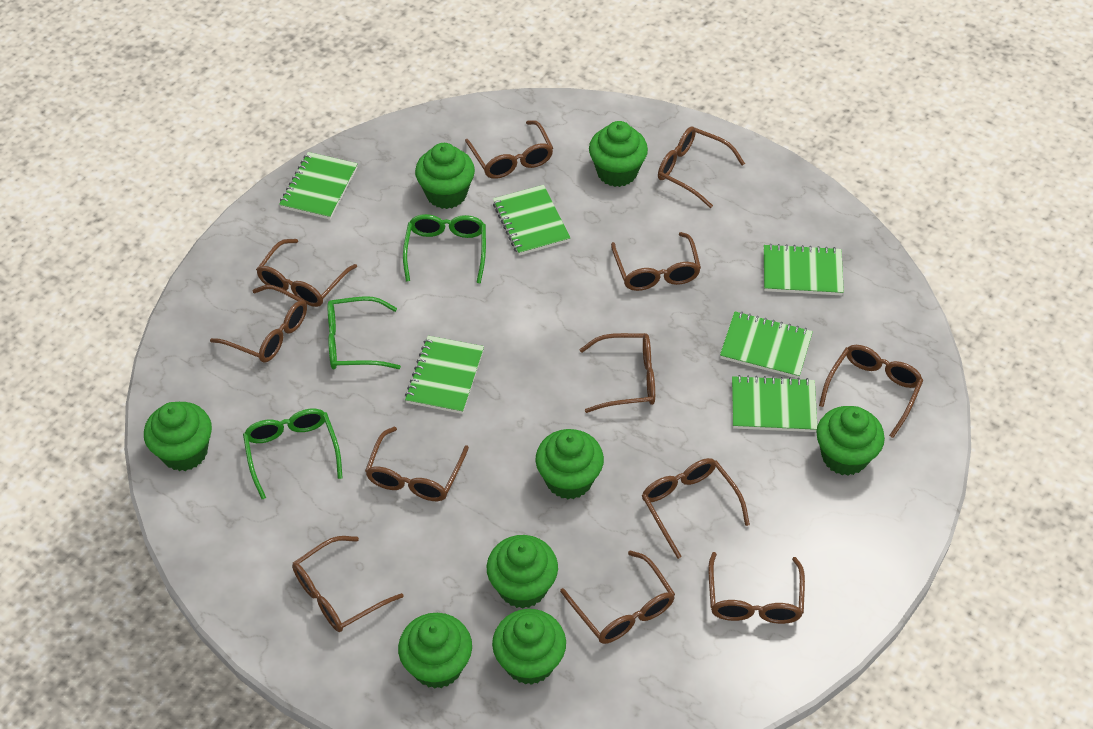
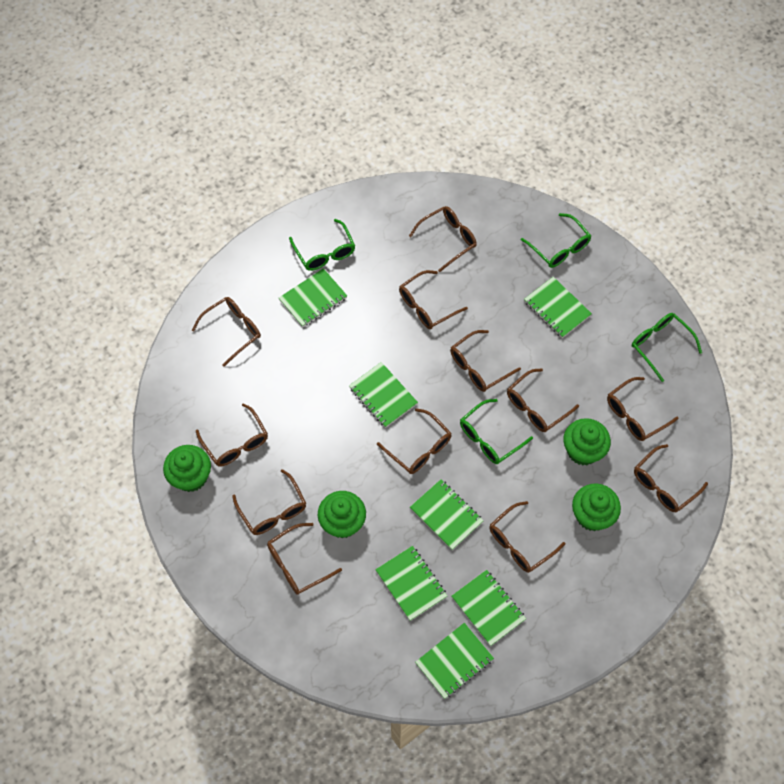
green cupcake: 8 -> 4
green glasses: 3 -> 4
green notebook: 6 -> 7

